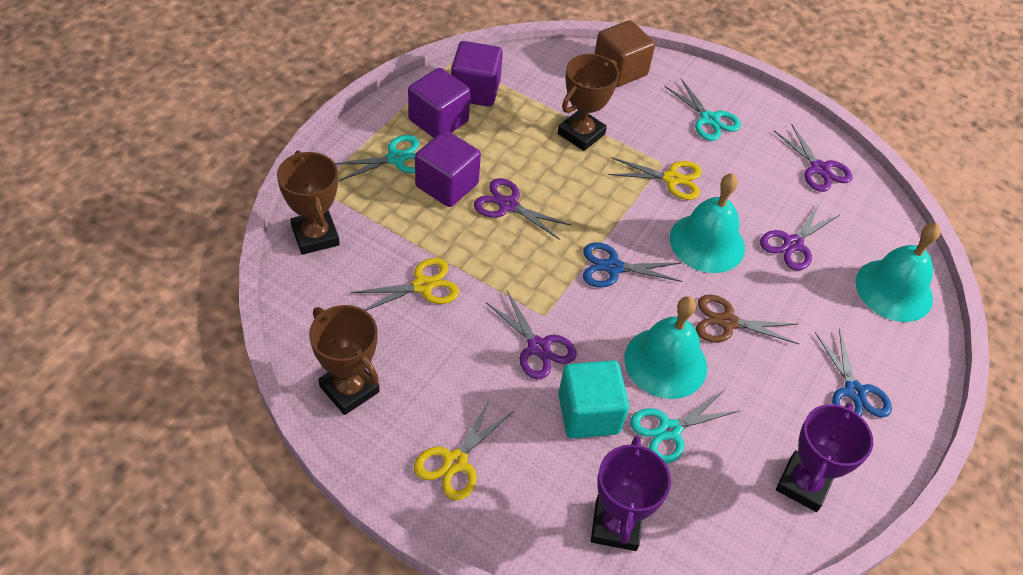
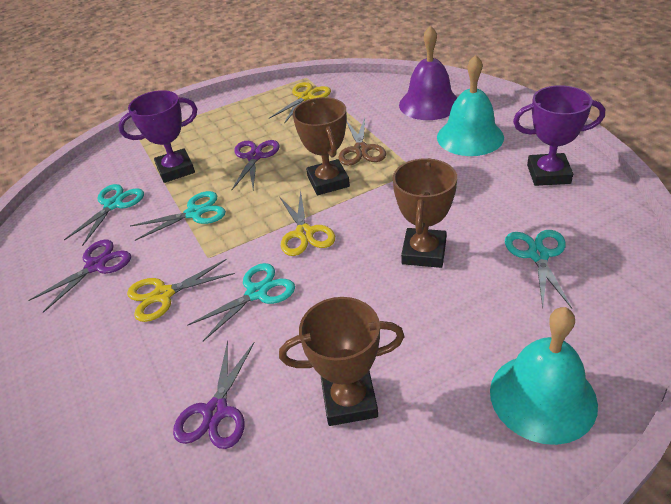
blue scissors: 2 -> 0
brown cube: 1 -> 0
purple bell: 0 -> 1
purple cube: 3 -> 0
purple scissors: 4 -> 3
turquoise bell: 3 -> 2
turquoise cube: 1 -> 0
turquoise scissors: 3 -> 4

